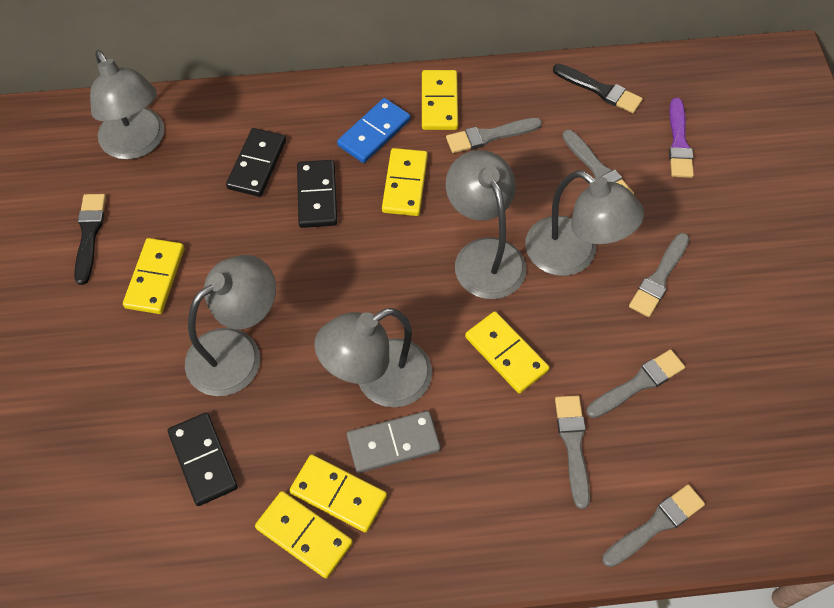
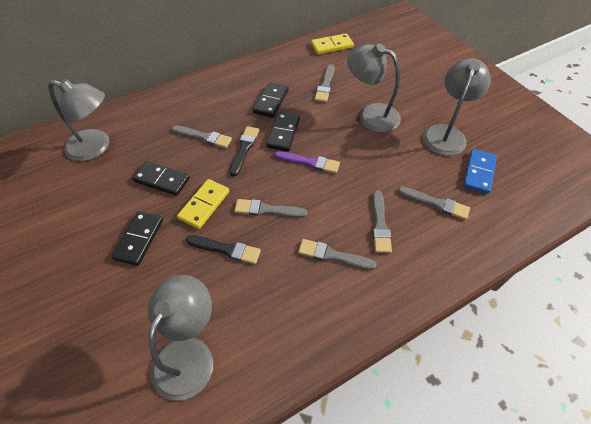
black domino: 3 -> 4
grey domino: 1 -> 0
grey lamp: 5 -> 4
yellow domino: 6 -> 2

